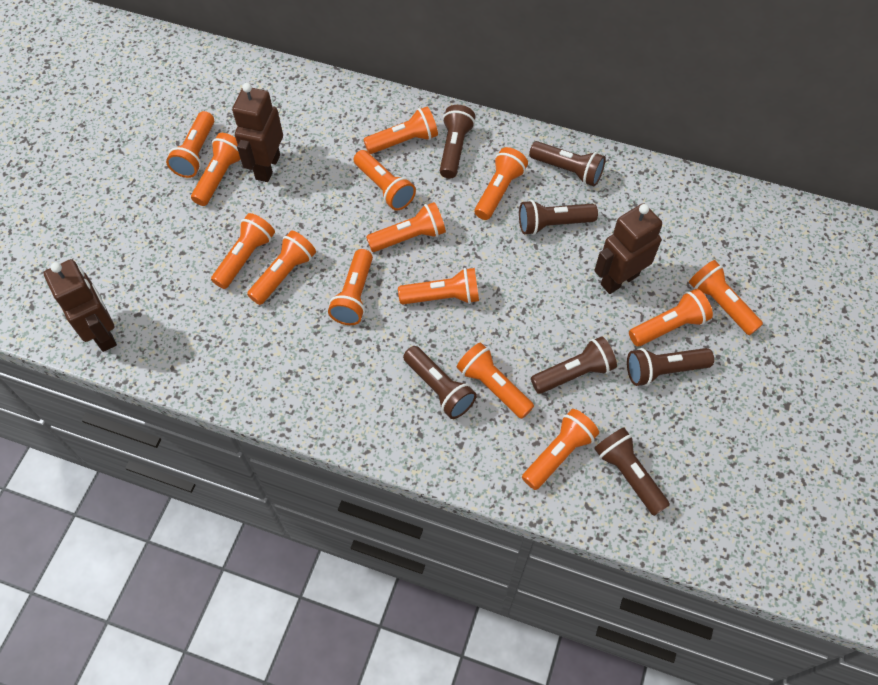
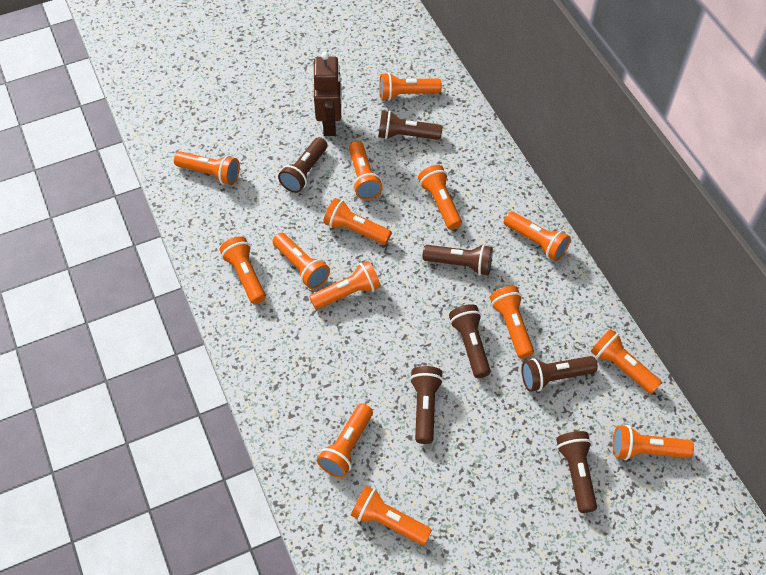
brown robot: 3 -> 1

